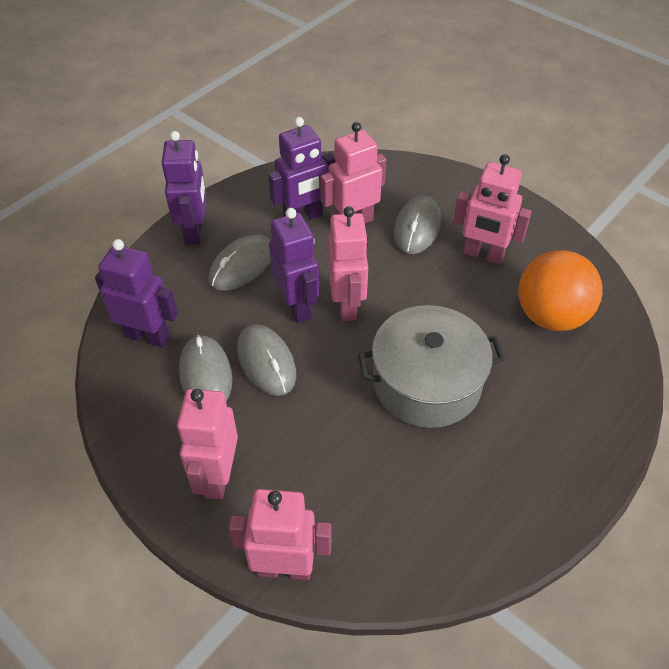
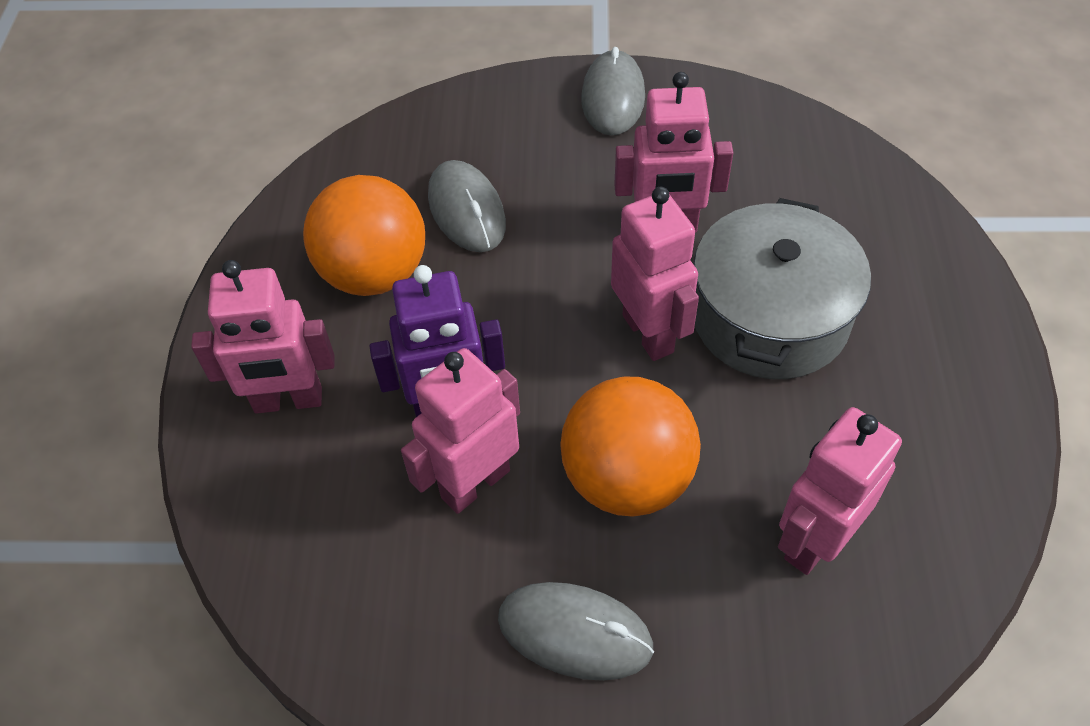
grey mouse: 4 -> 3
orange ball: 1 -> 2
purple robot: 4 -> 1

